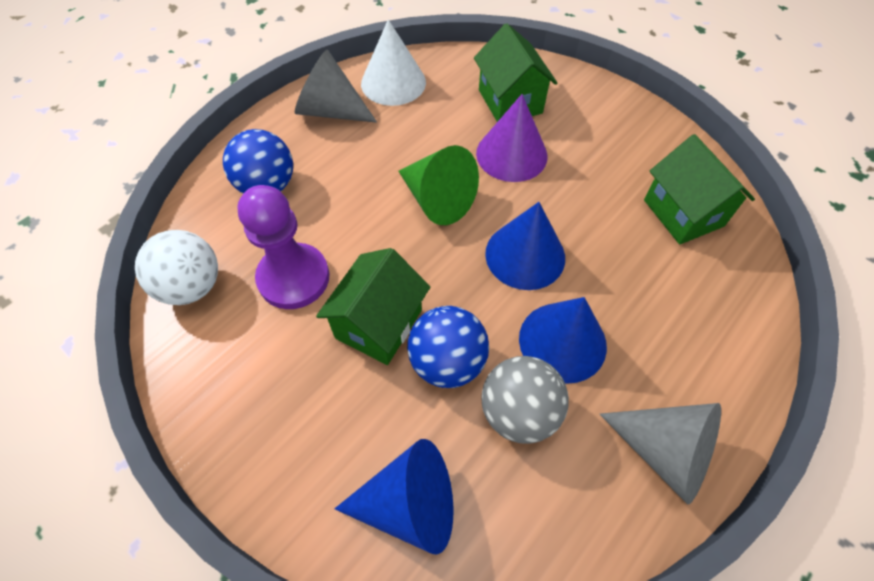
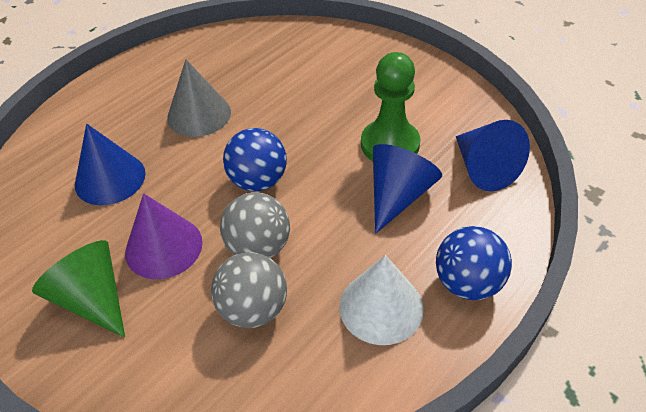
green house: 3 -> 0
green pawn: 0 -> 1
grey ball: 1 -> 2
grey cone: 2 -> 1
purple pawn: 1 -> 0
white ball: 1 -> 0

